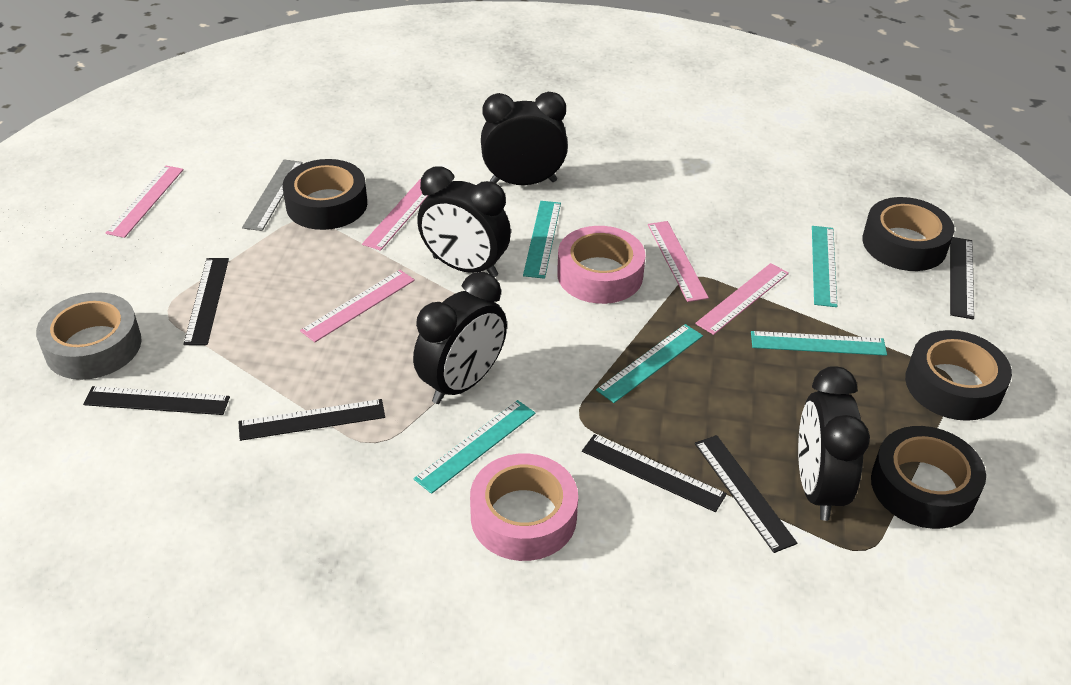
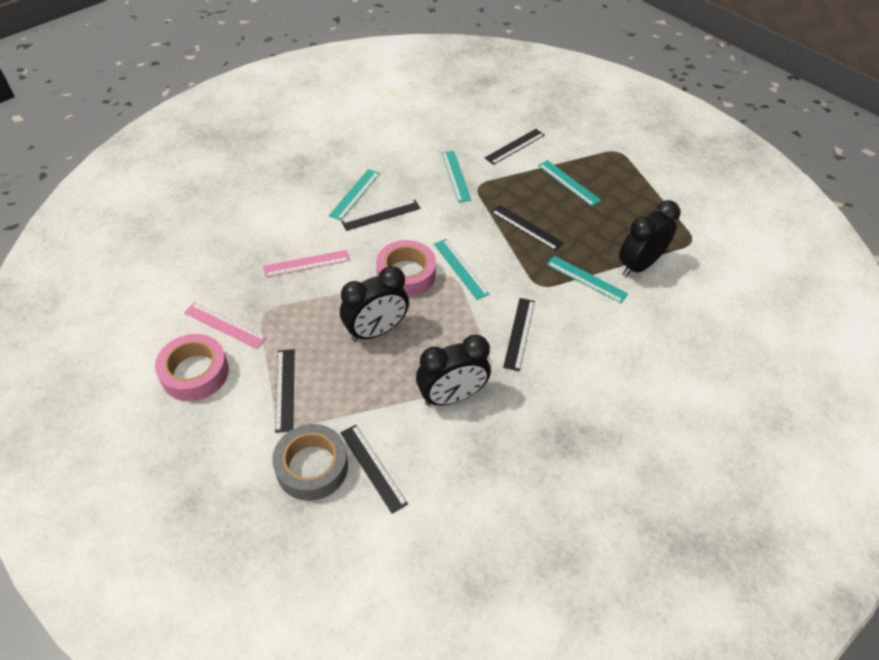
black clock: 4 -> 3
black tape: 4 -> 0
grey ruler: 1 -> 0
pink ruler: 5 -> 2

